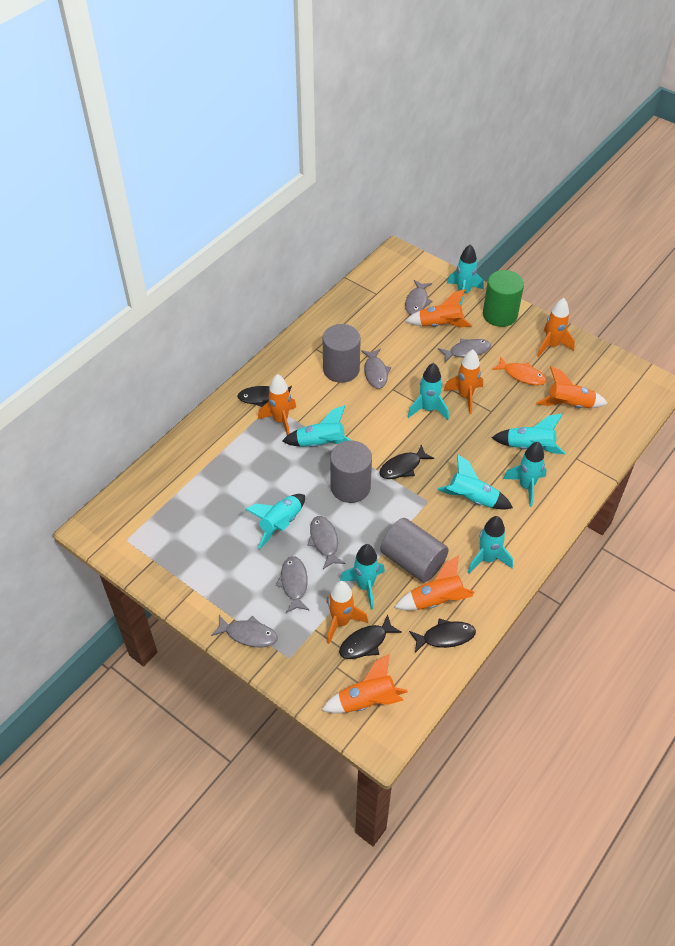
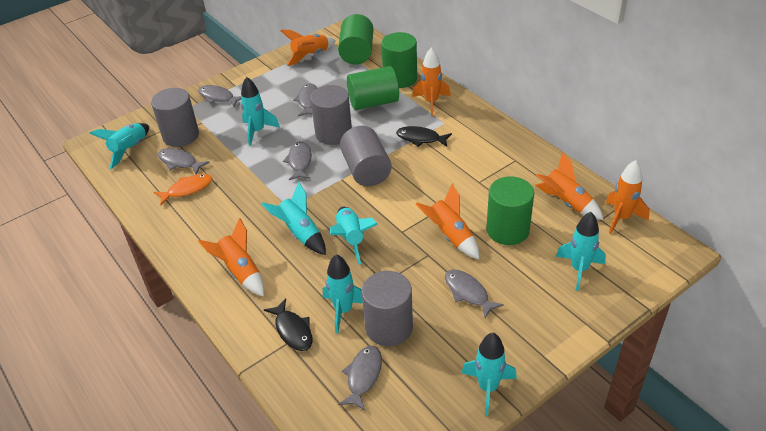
black fish: 4 -> 2
green cylinder: 1 -> 4
grey cylinder: 3 -> 4
orange rocket: 8 -> 6
turquoise rocket: 9 -> 7

